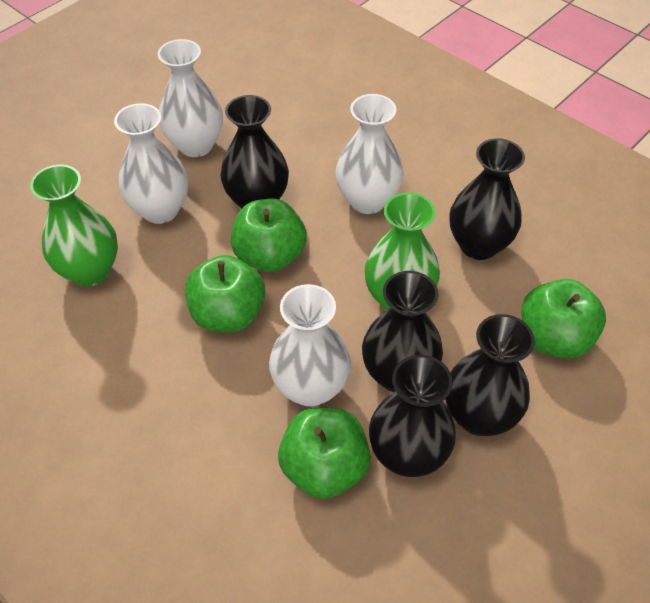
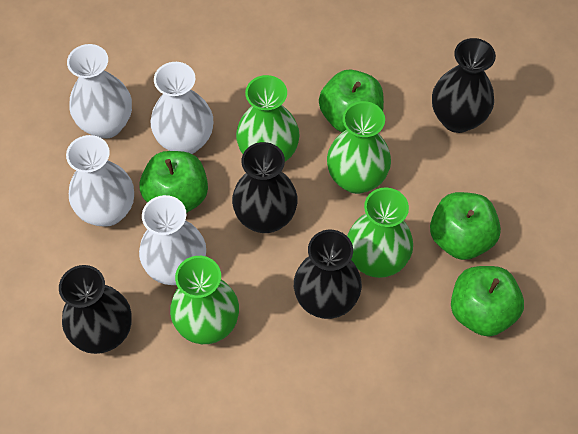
black vase: 5 -> 4
green vase: 2 -> 4

